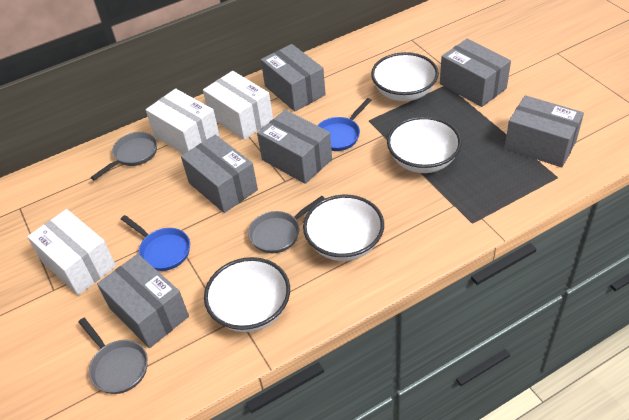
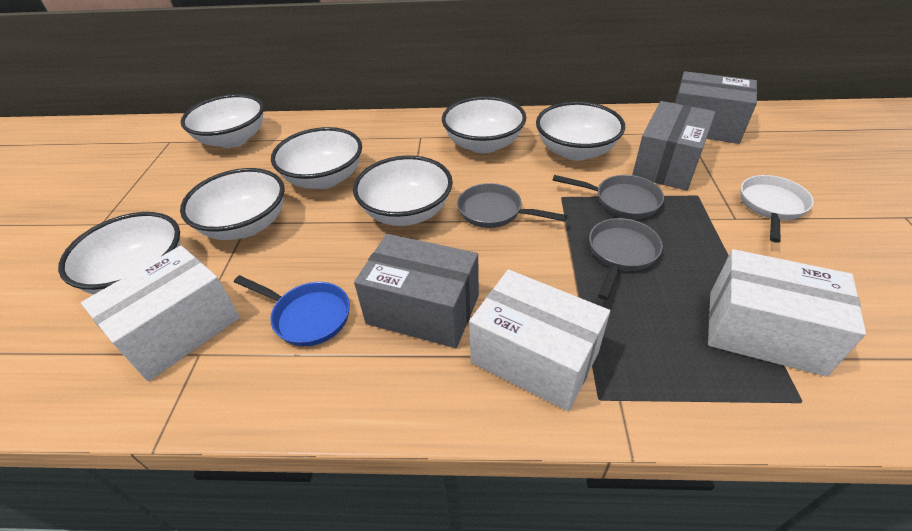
blue pan: 2 -> 1
grey box: 6 -> 3
white bowl: 4 -> 7
white pan: 0 -> 1

